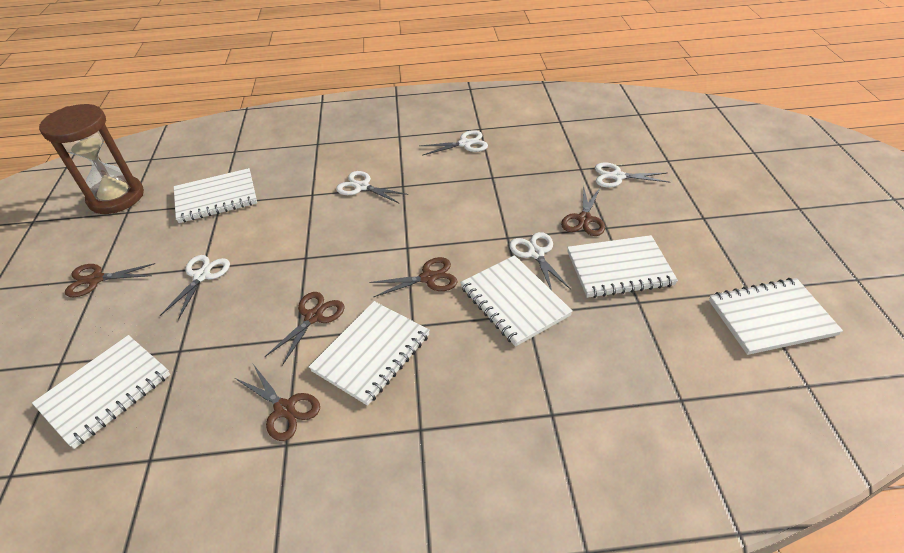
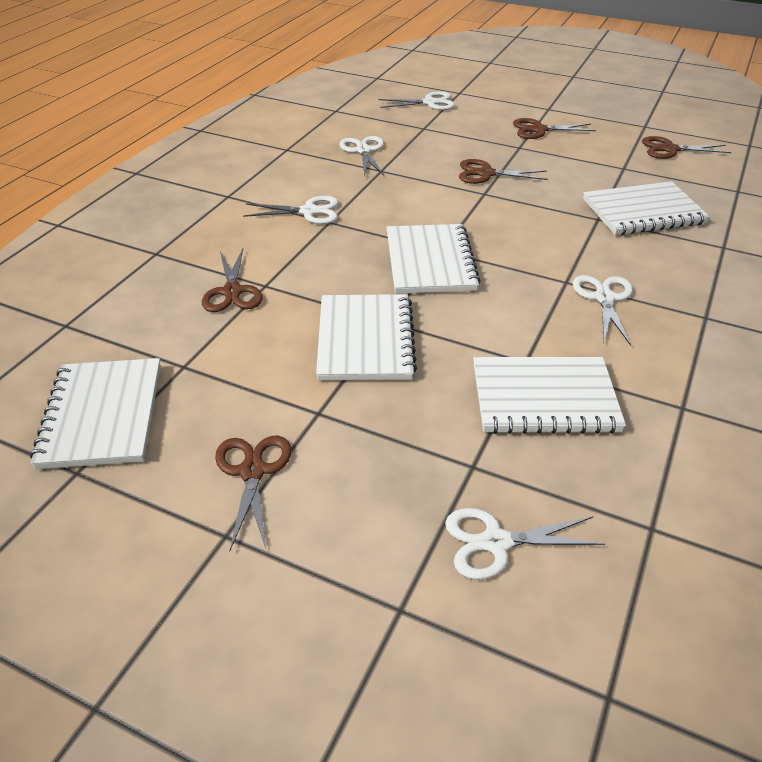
brown hourglass: 1 -> 0
white notebook: 6 -> 5

